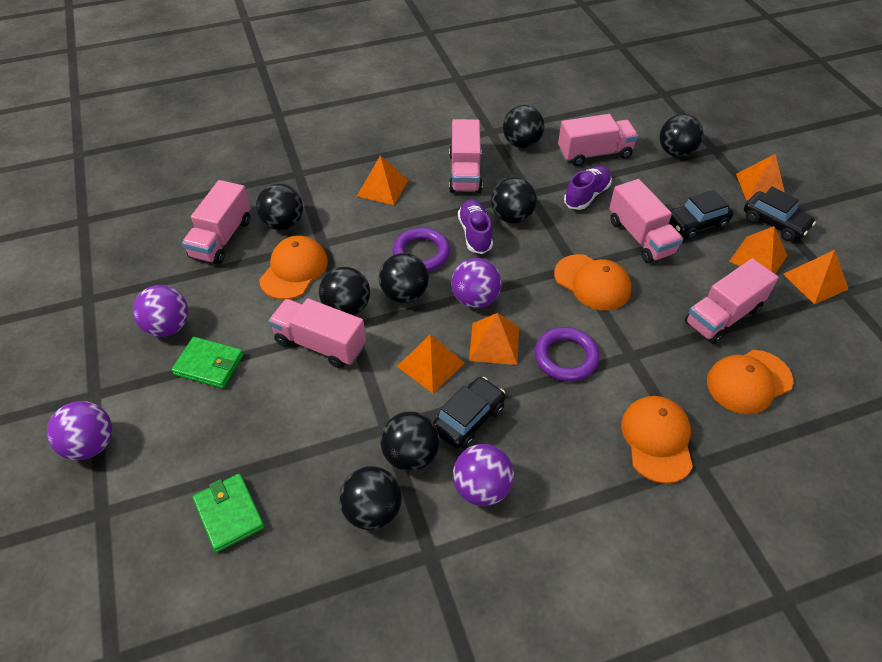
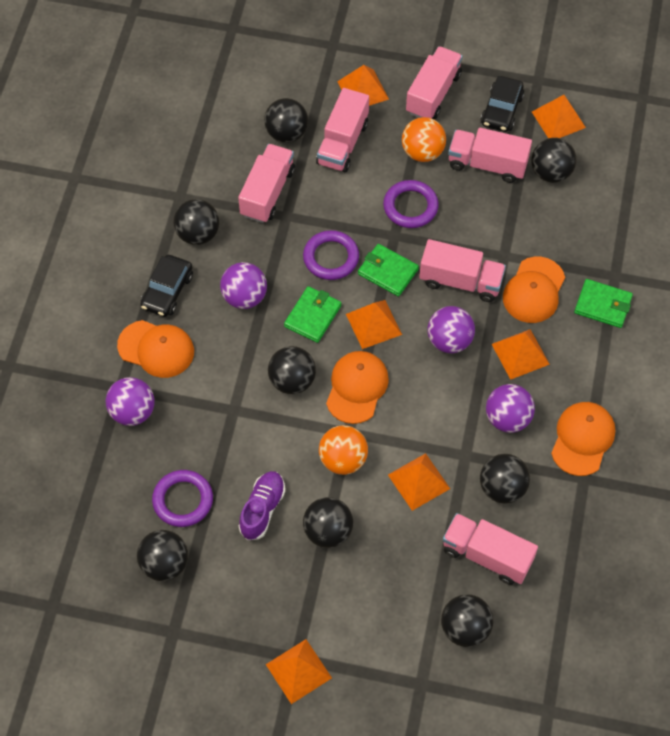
black car: 3 -> 2
green wallet: 2 -> 3
orange ball: 0 -> 2
purple ring: 2 -> 3
purple shoe: 2 -> 1

